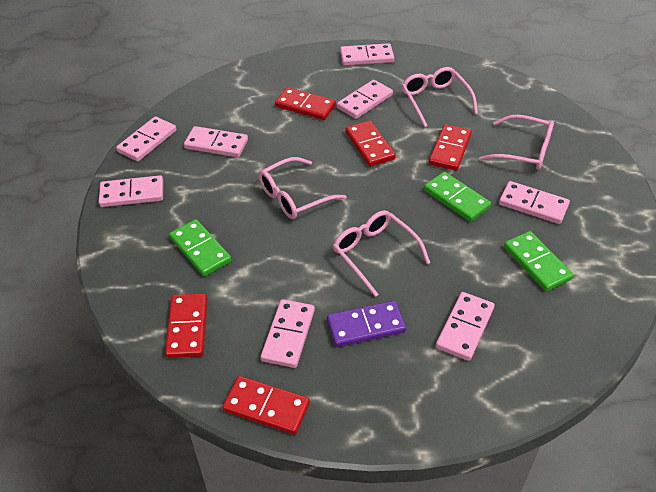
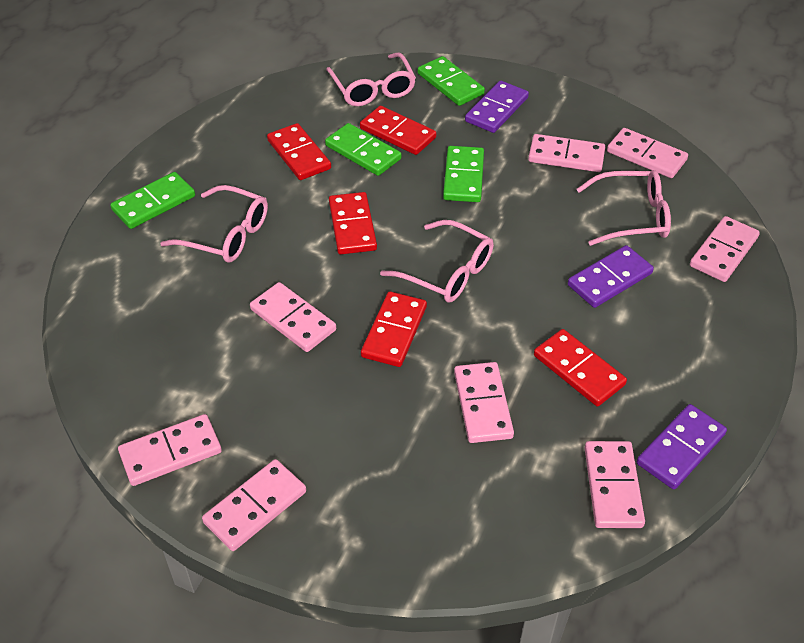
green domino: 3 -> 4
purple domino: 1 -> 3

